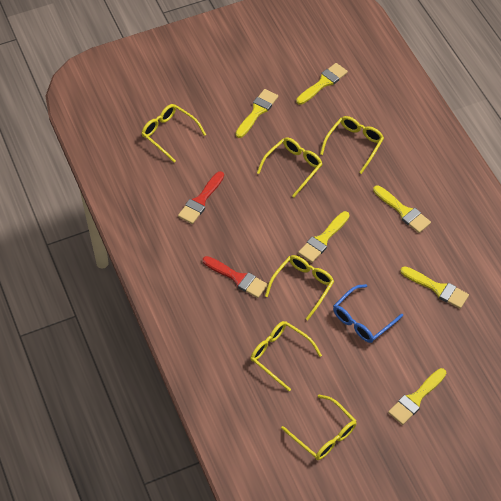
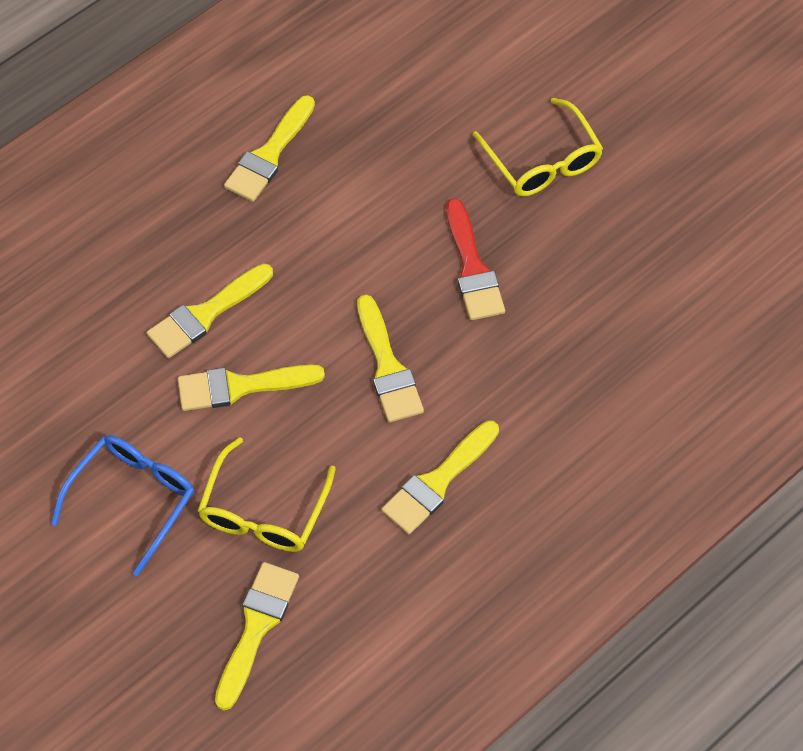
red brush: 2 -> 1
yellow glasses: 6 -> 2

